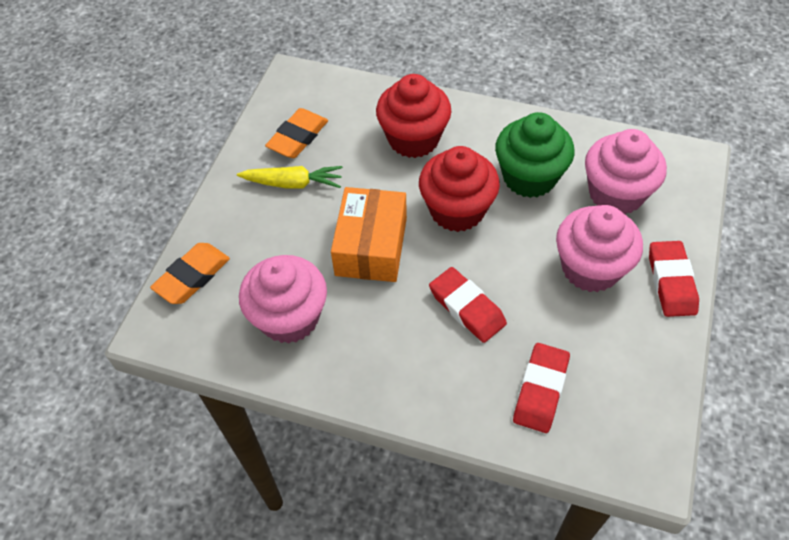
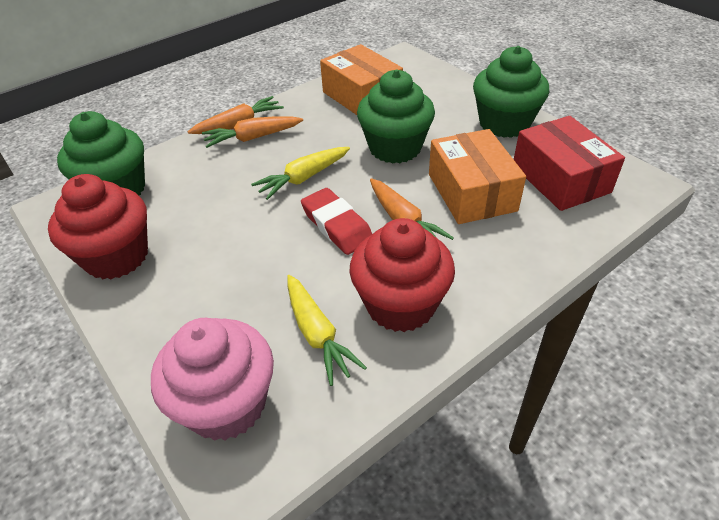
green cupcake: 1 -> 3
orange box: 1 -> 2
orange carrot: 0 -> 3
orange eraser: 2 -> 0
pink cupcake: 3 -> 1
red box: 0 -> 1
red eraser: 3 -> 1
yellow carrot: 1 -> 2

